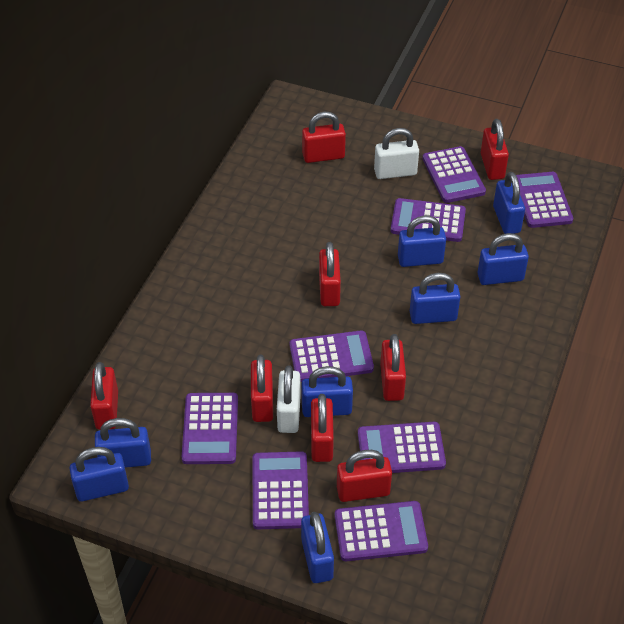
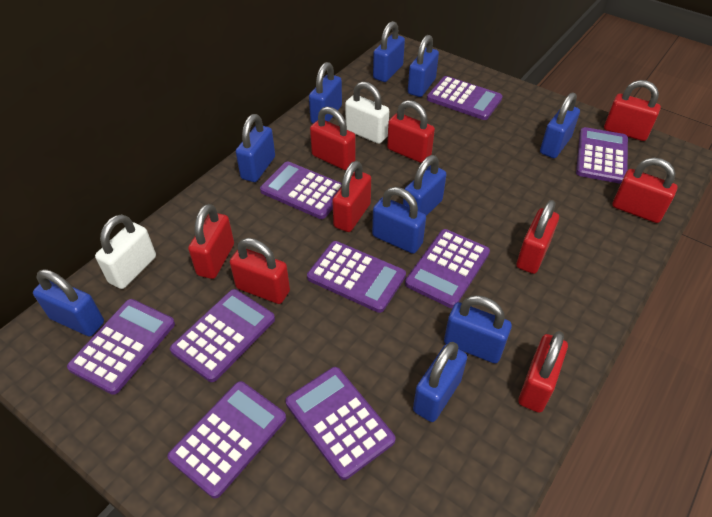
blue padlock: 8 -> 10
purple calculator: 8 -> 9
red padlock: 8 -> 9

